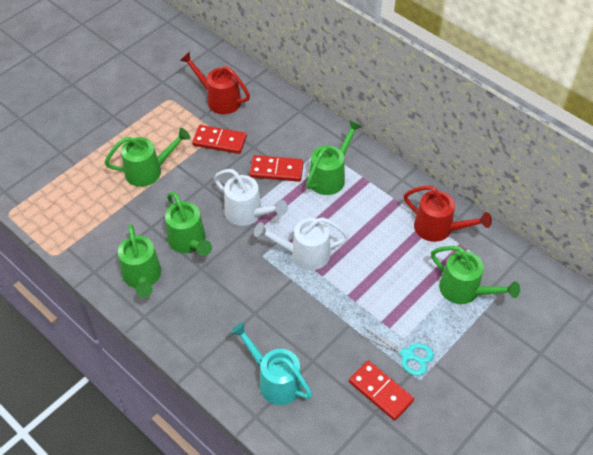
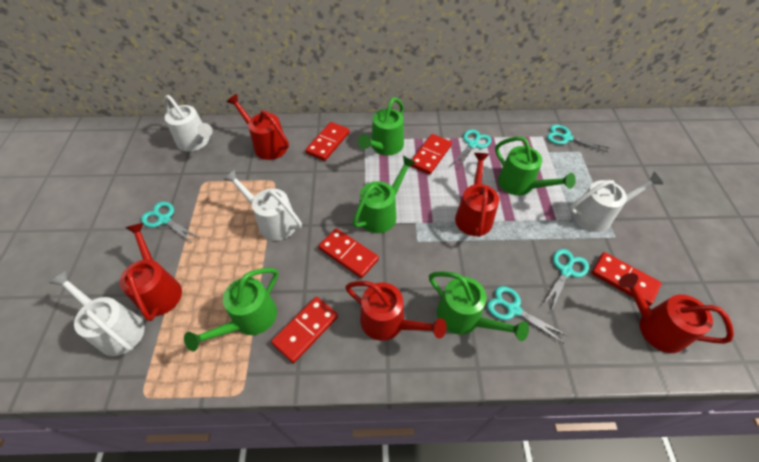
red domino: 3 -> 5
red watering can: 2 -> 5
turquoise scissors: 1 -> 5
turquoise watering can: 1 -> 0
white watering can: 2 -> 4

